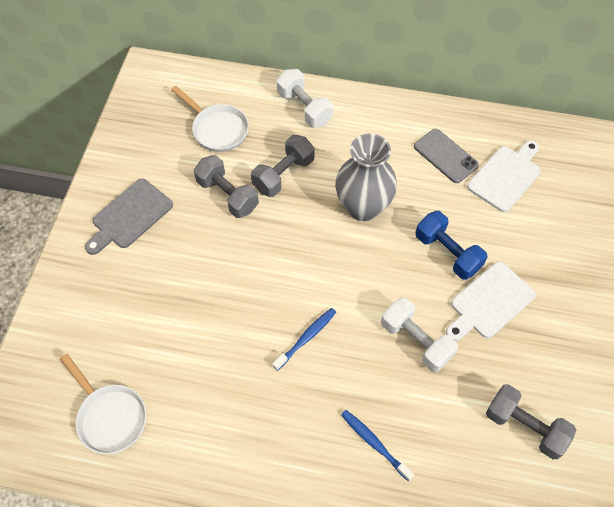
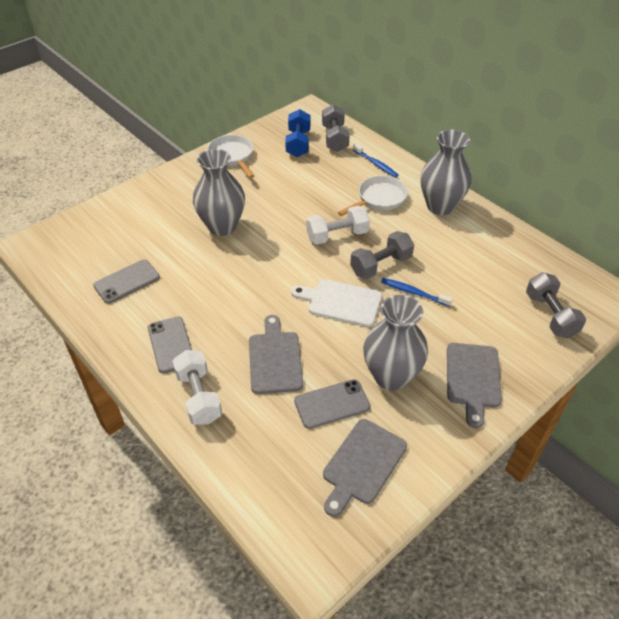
grey cutting board: 1 -> 3
grey phone: 1 -> 3
grey vase: 1 -> 3
white cutting board: 2 -> 1

